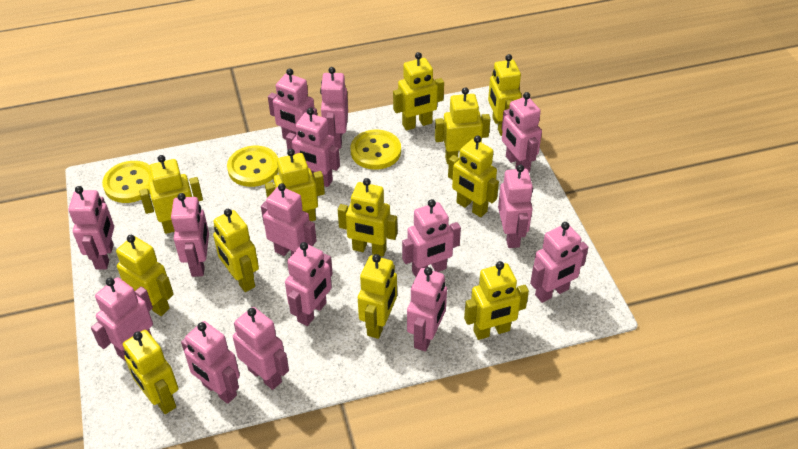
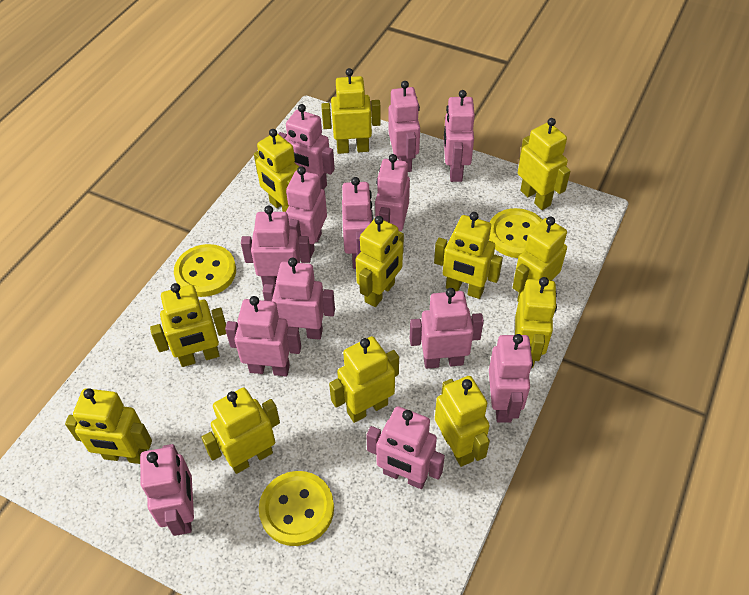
pink robot: 15 -> 13

